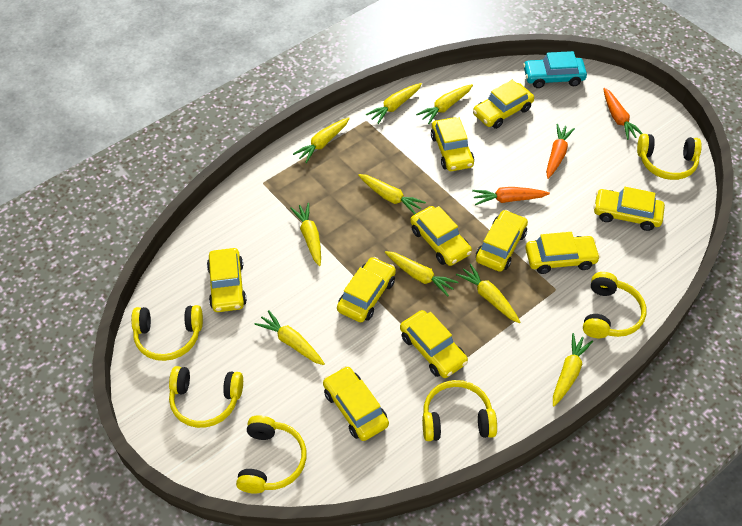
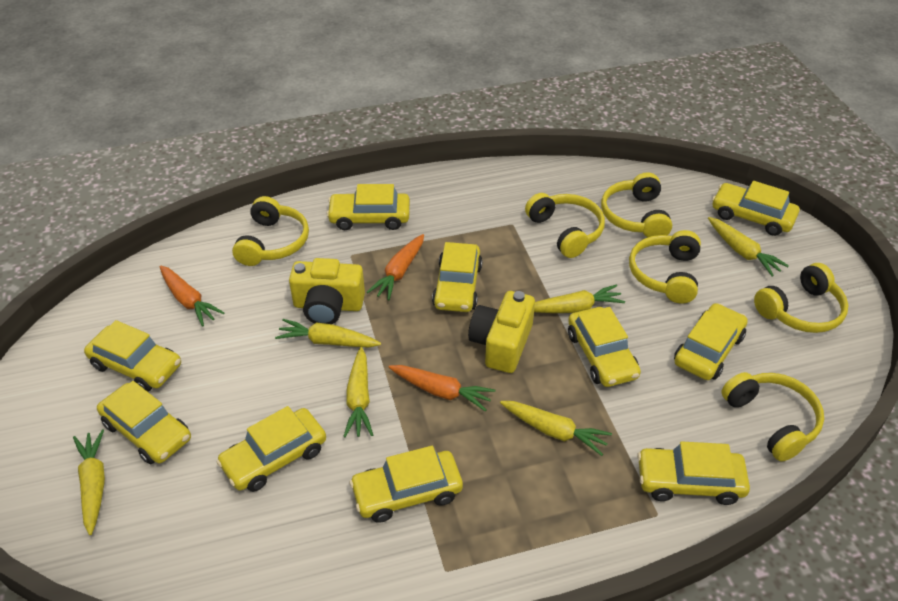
turquoise car: 1 -> 0
yellow camera: 0 -> 2
yellow carrot: 9 -> 6

